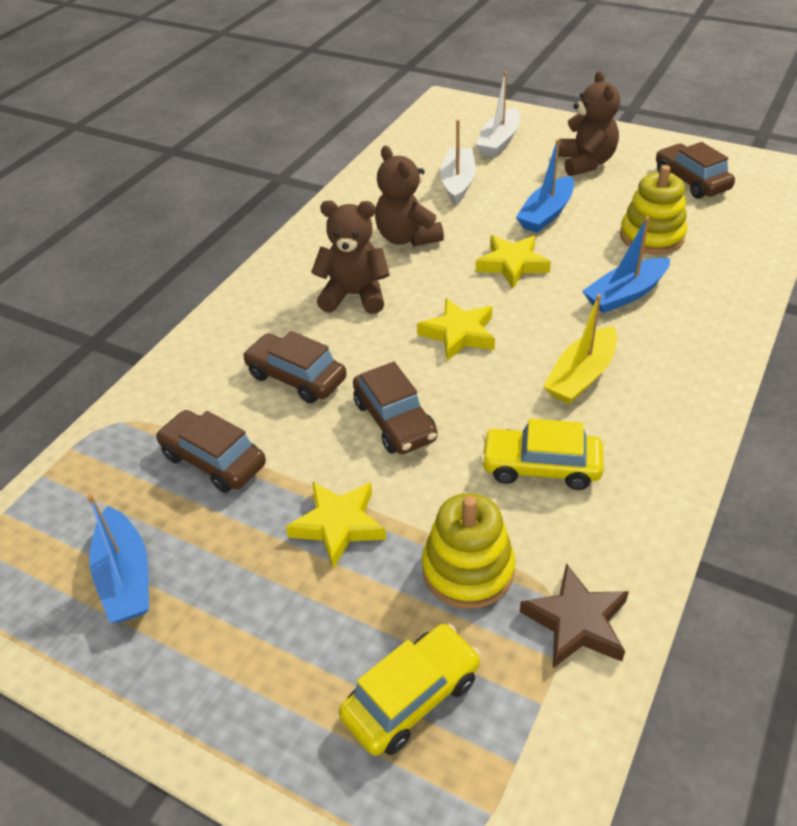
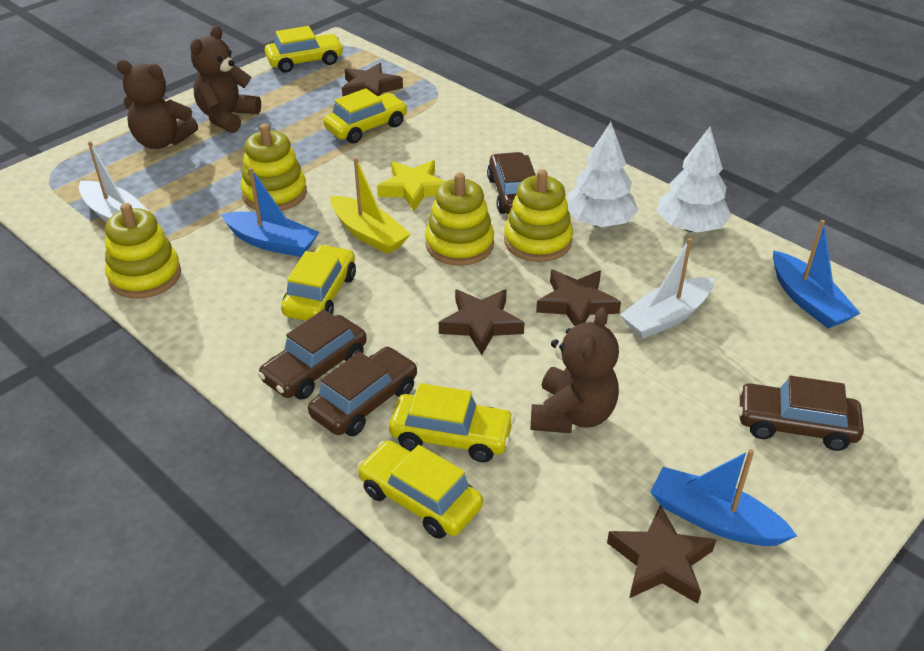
brown star: 1 -> 4
white tree: 0 -> 2
yellow car: 2 -> 5
yellow stacking toy: 2 -> 4
yellow star: 3 -> 1

